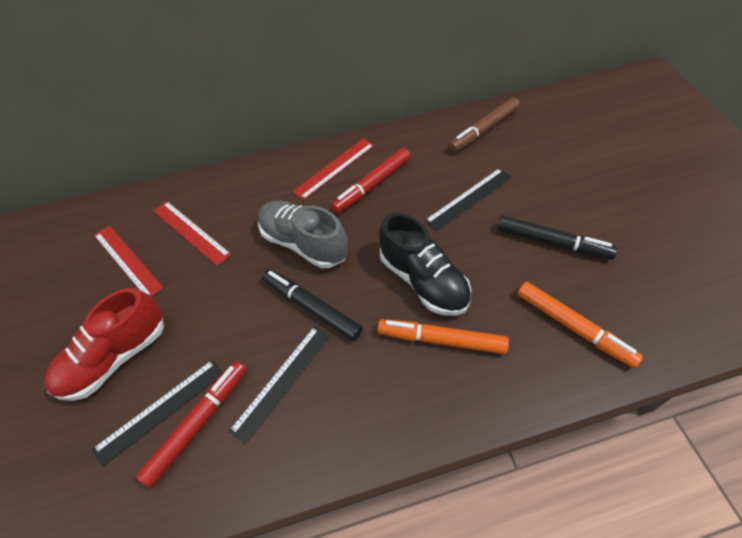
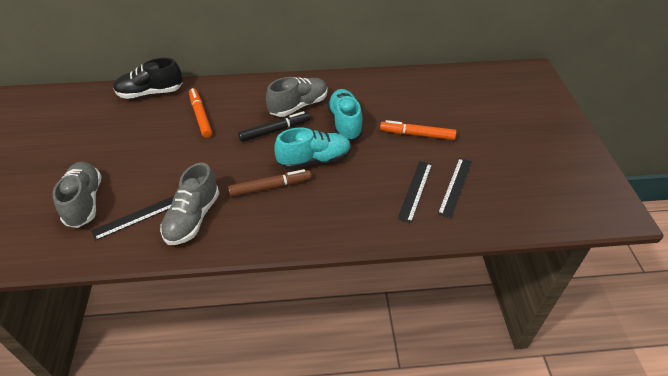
black marker: 2 -> 1
grey shoe: 1 -> 3
red marker: 2 -> 0
red ruler: 3 -> 0
red shoe: 1 -> 0
turquoise shoe: 0 -> 2

